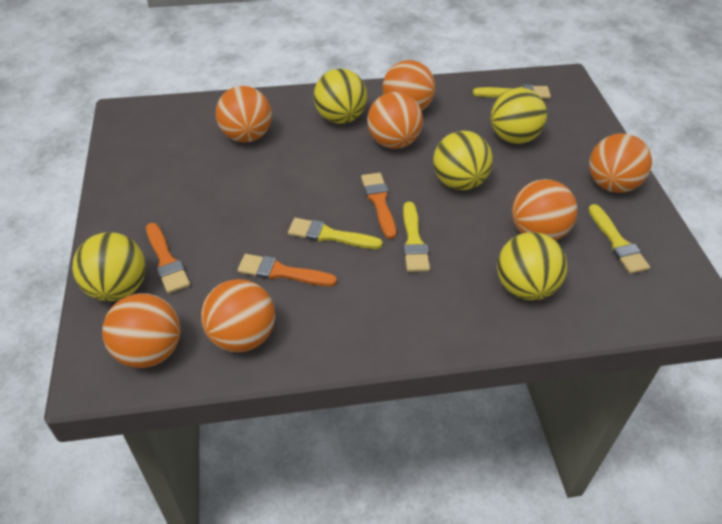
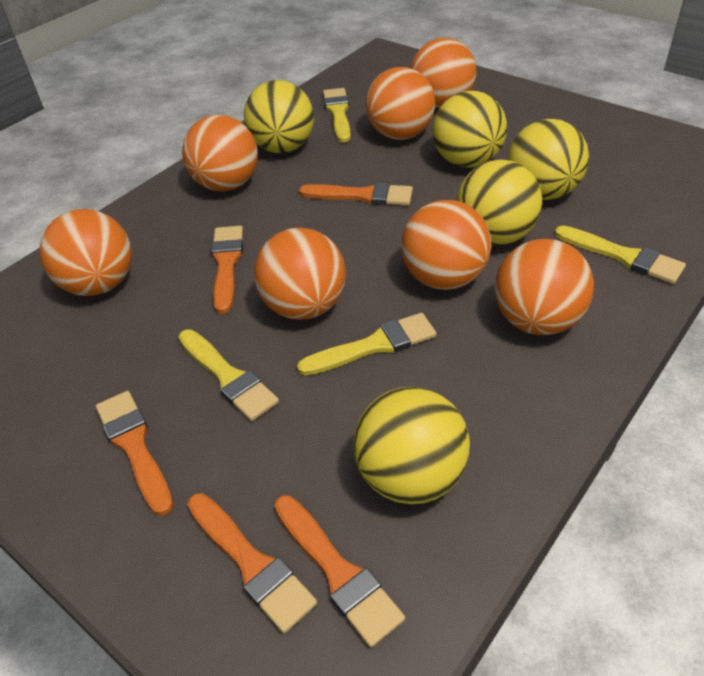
orange brush: 3 -> 5

